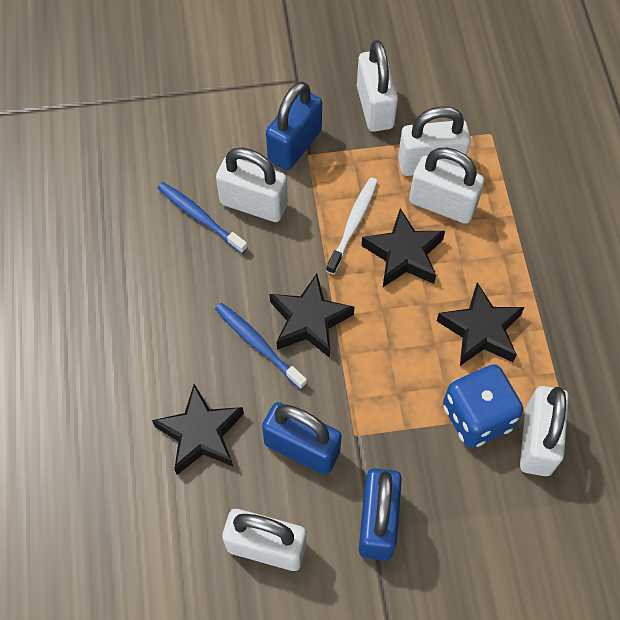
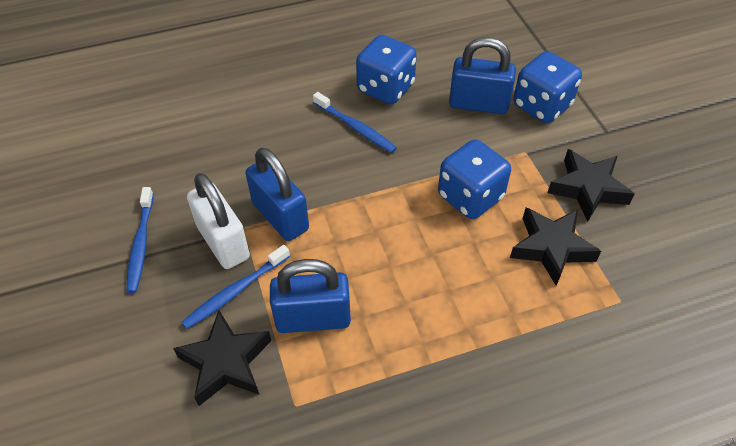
black star: 4 -> 3
blue dice: 1 -> 3
blue toothbrush: 2 -> 3
white padlock: 6 -> 1
white toothbrush: 1 -> 0

